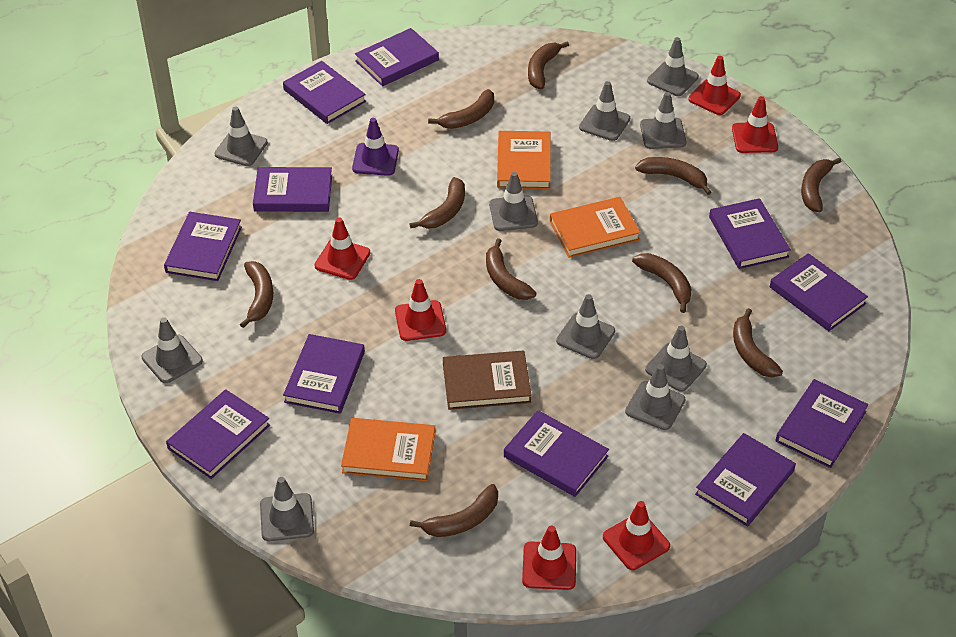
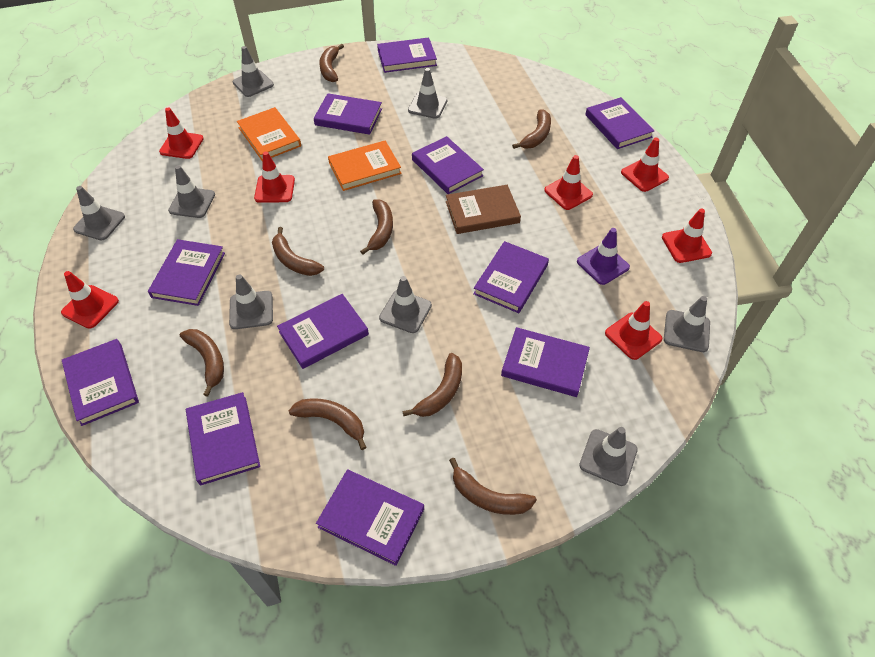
brown banana: 10 -> 8
grey traffic cone: 10 -> 8
orange book: 3 -> 2
red traffic cone: 6 -> 7

